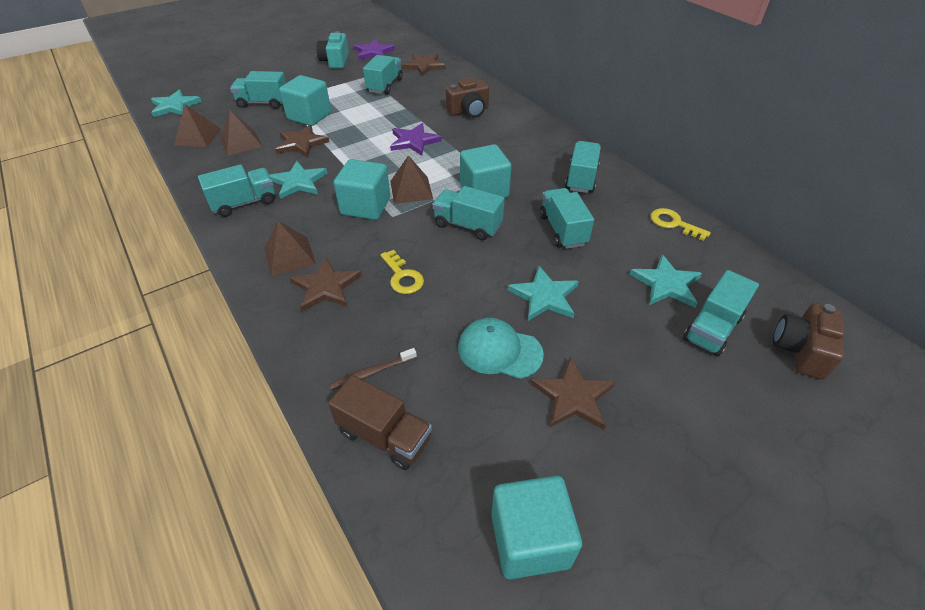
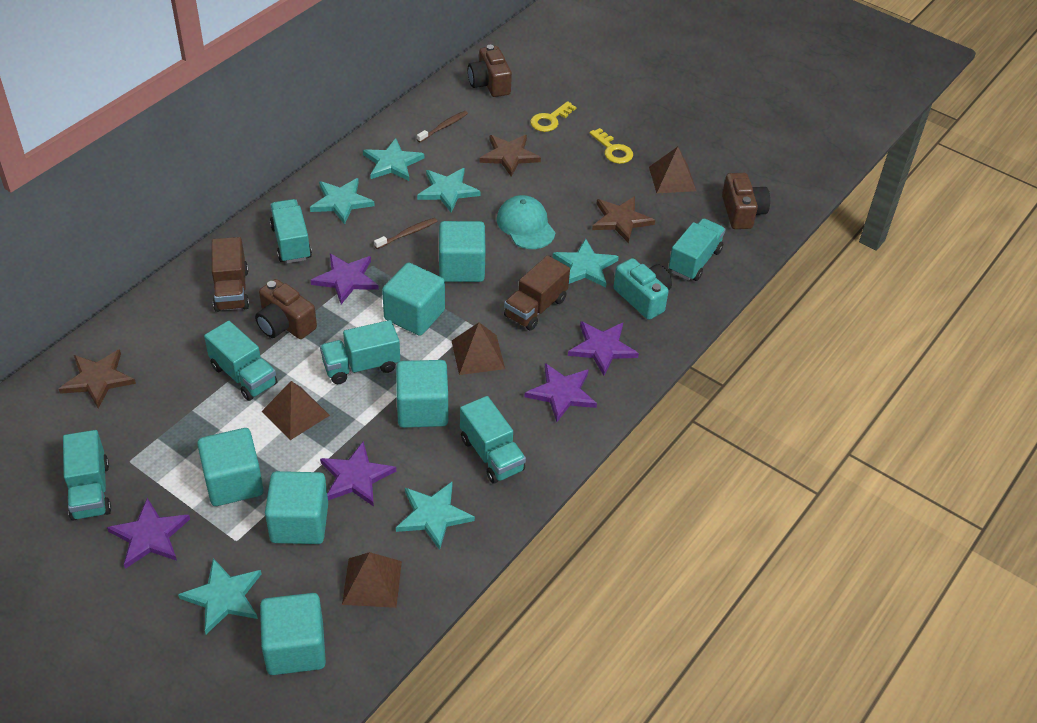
brown camera: 2 -> 3
brown star: 4 -> 3
brown toothbrush: 1 -> 2
brown truck: 1 -> 2
purple star: 2 -> 5
turquoise cube: 4 -> 6
turquoise star: 4 -> 6
turquoise truck: 7 -> 6

